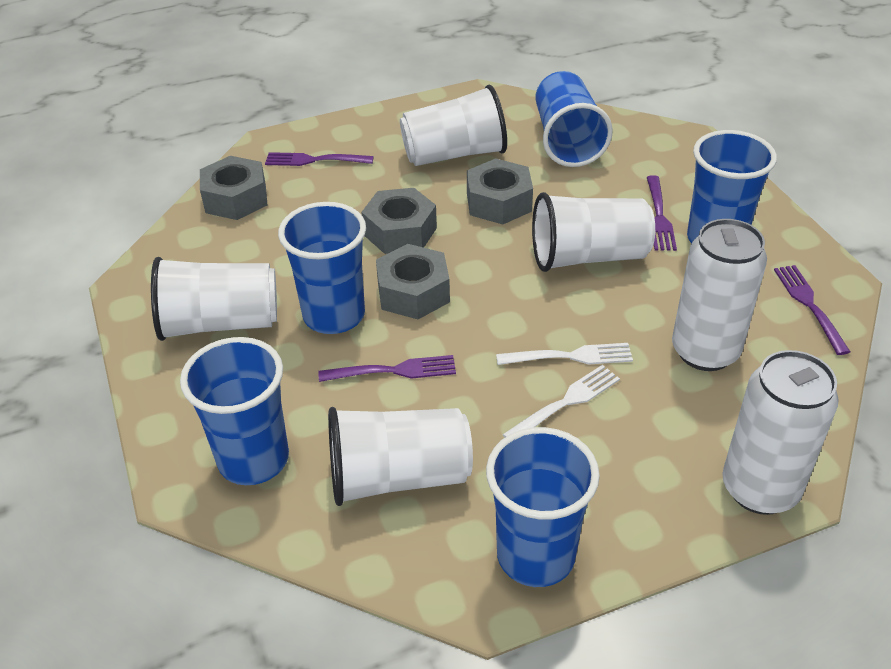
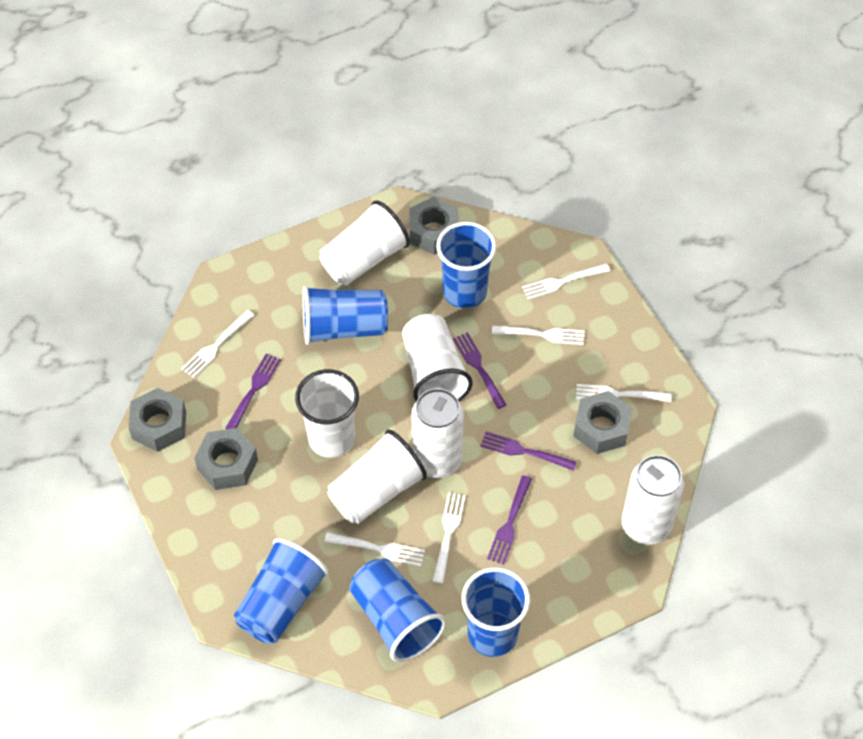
white fork: 2 -> 6

